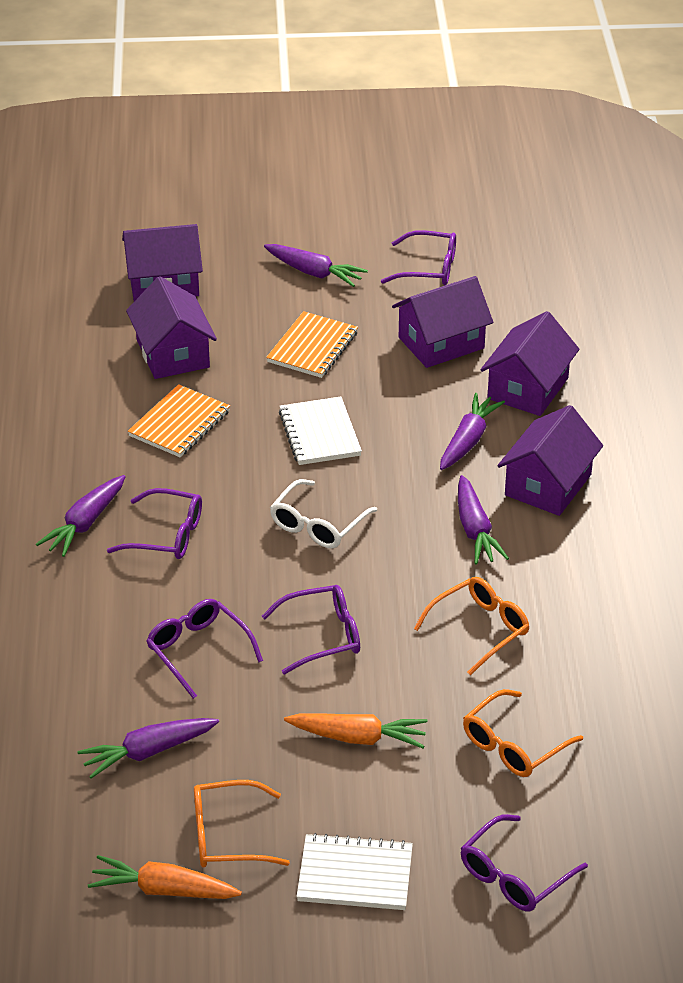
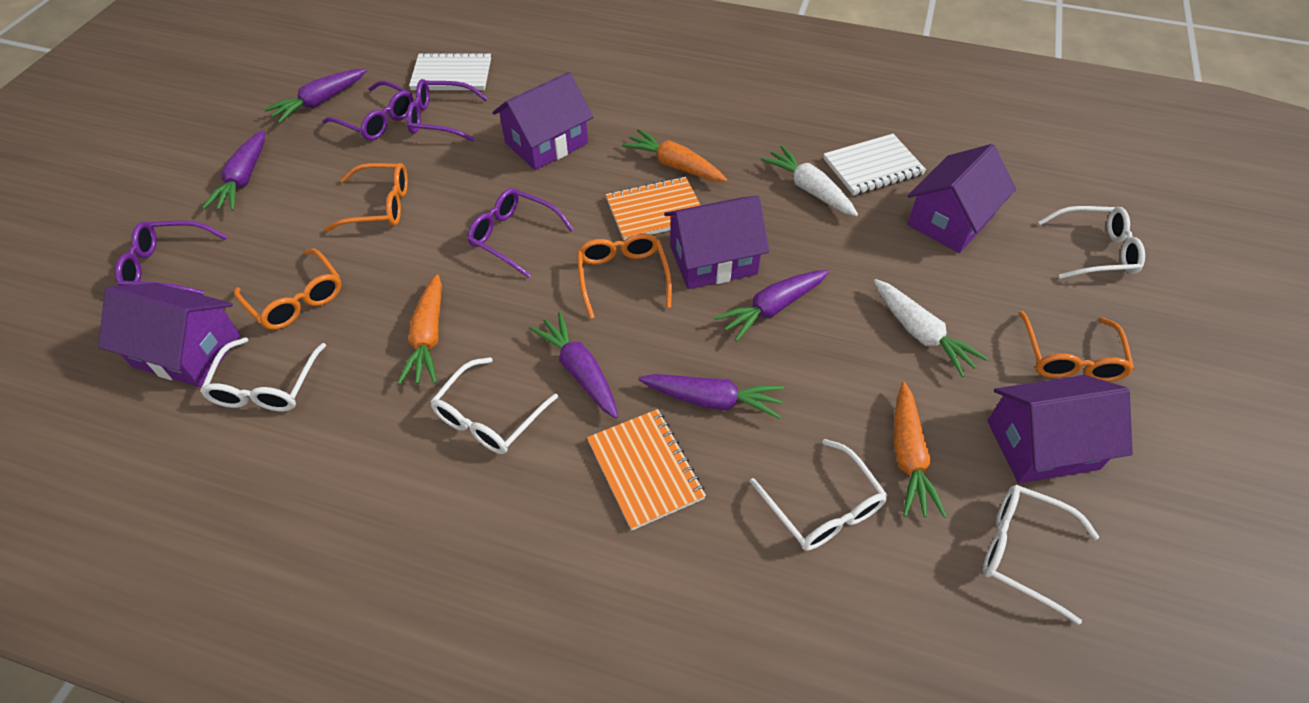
orange carrot: 2 -> 3
orange glasses: 3 -> 4
purple glasses: 5 -> 4
white carrot: 0 -> 2
white glasses: 1 -> 5

